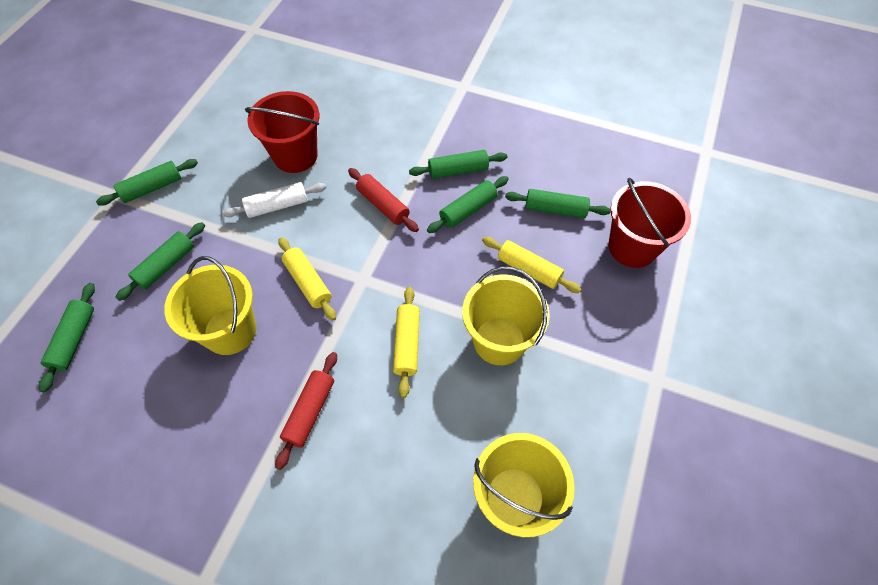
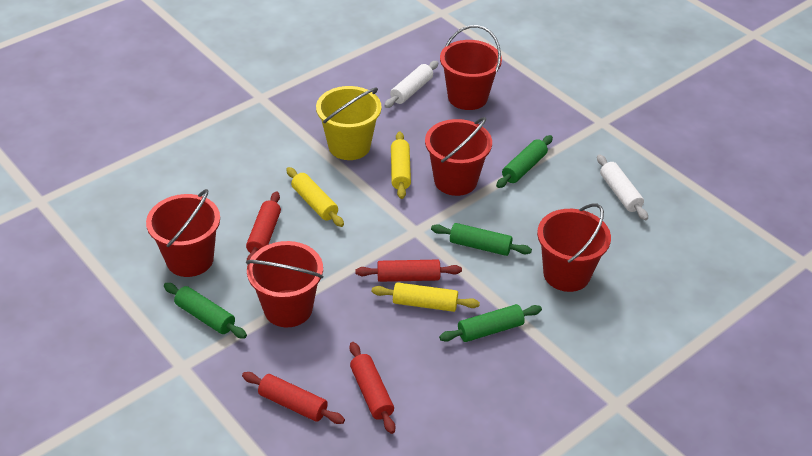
green rolling pin: 6 -> 4
red bucket: 2 -> 5
red rolling pin: 2 -> 4
white rolling pin: 1 -> 2
yellow bucket: 3 -> 1

